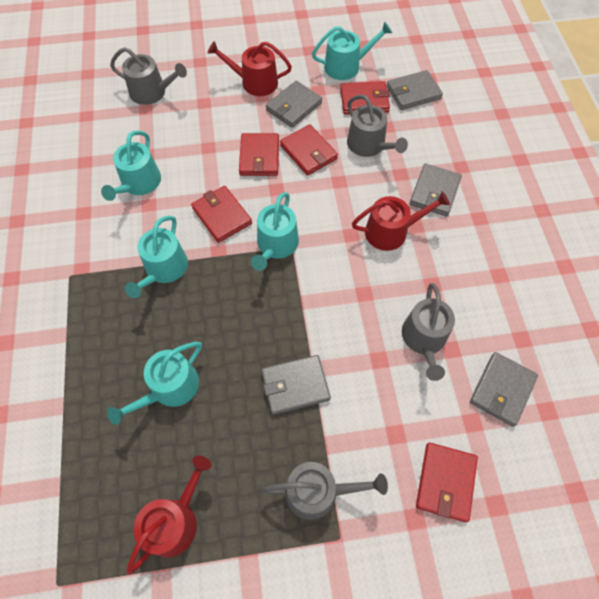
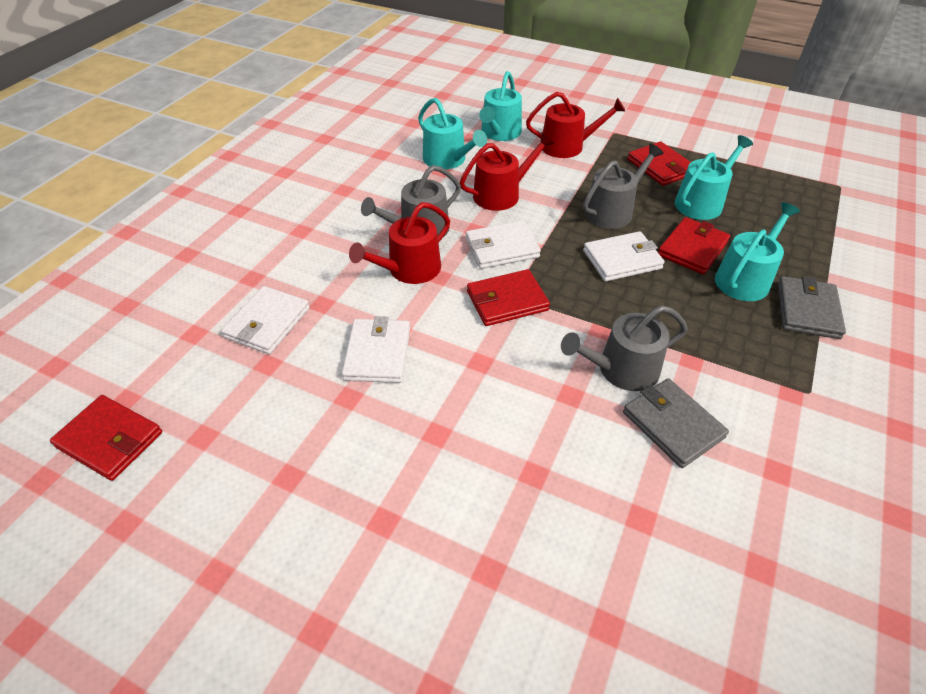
grey wallet: 5 -> 2
grey watering can: 4 -> 3
red wallet: 5 -> 4
turquoise watering can: 5 -> 4
white wallet: 0 -> 4

